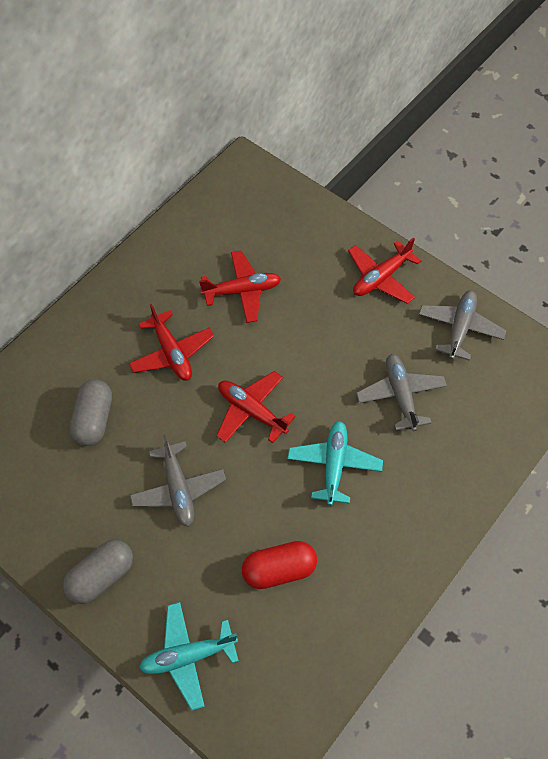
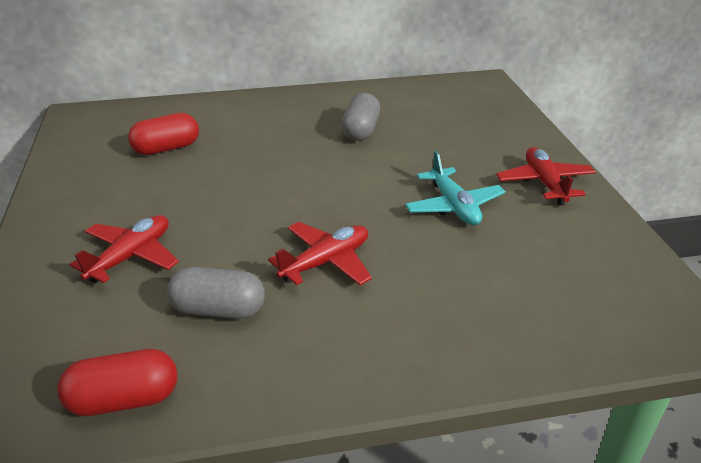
grey plane: 3 -> 0
red capsule: 1 -> 2
red plane: 4 -> 3
turquoise plane: 2 -> 1

